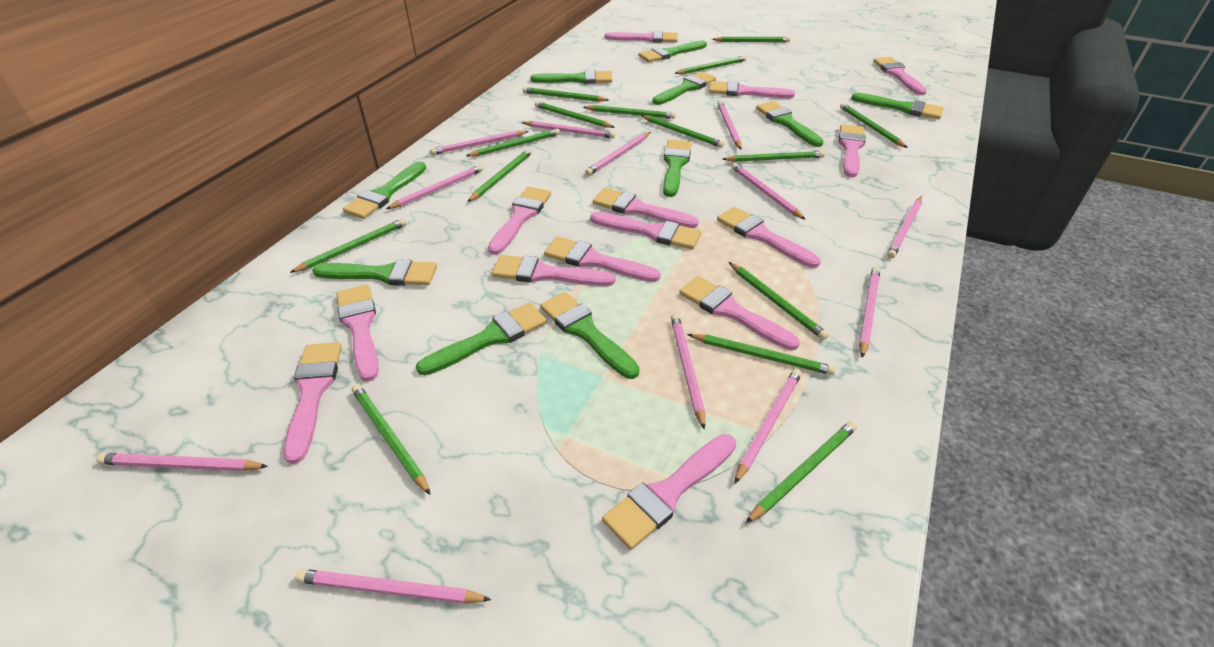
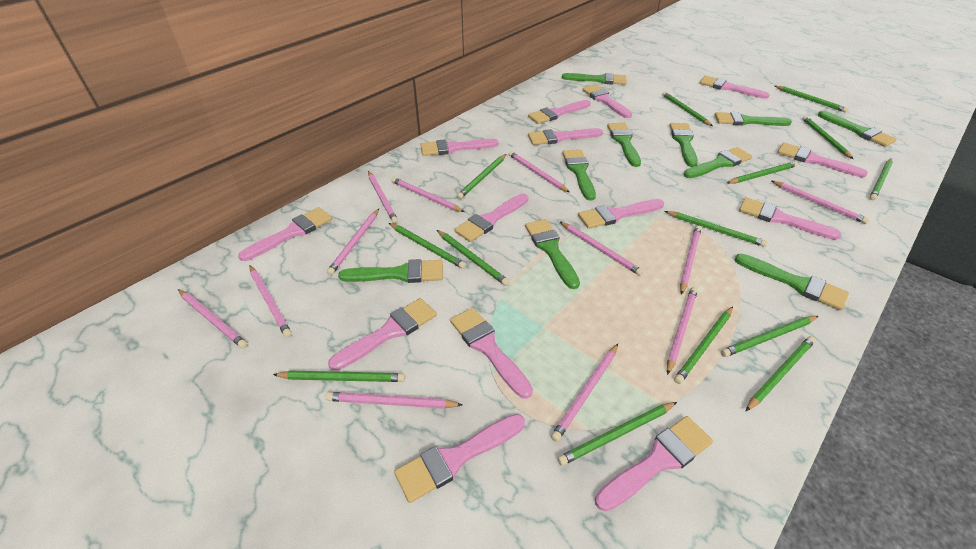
green pencil: 15 -> 14

